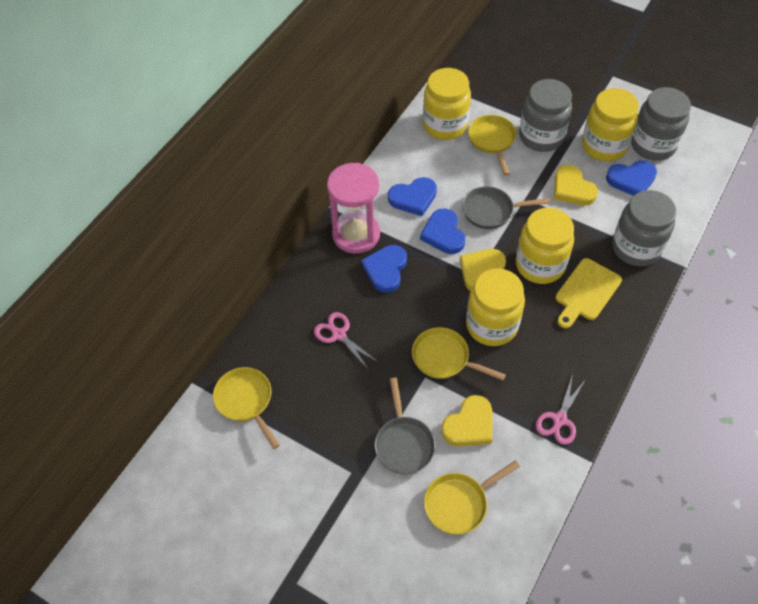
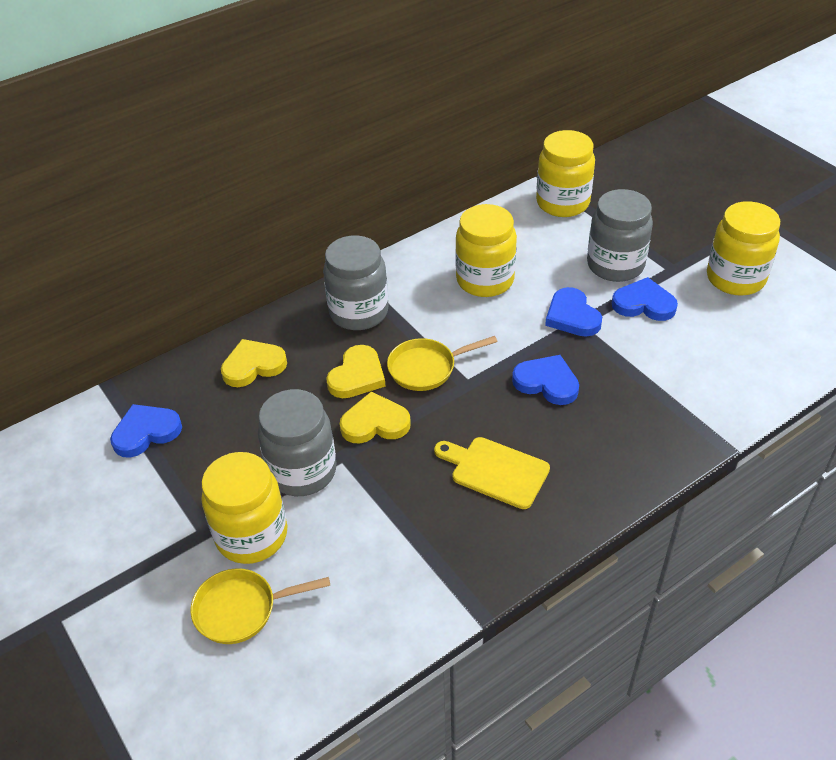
grey pan: 2 -> 0
pink hourglass: 1 -> 0
pink scissors: 2 -> 0
yellow pan: 4 -> 2

